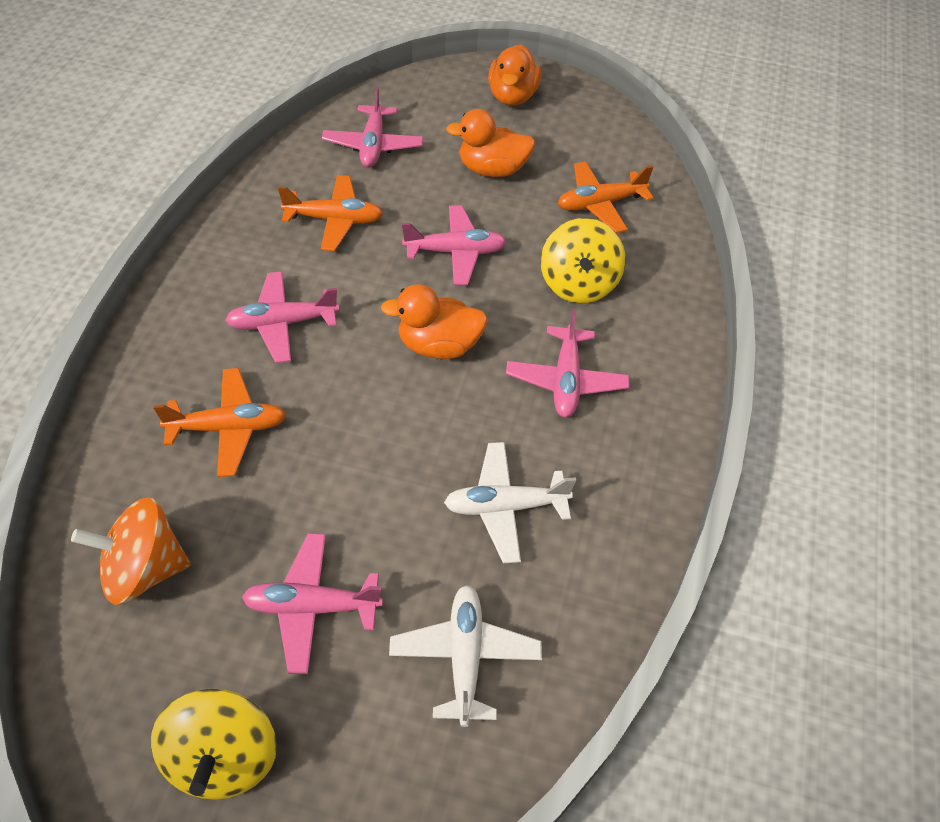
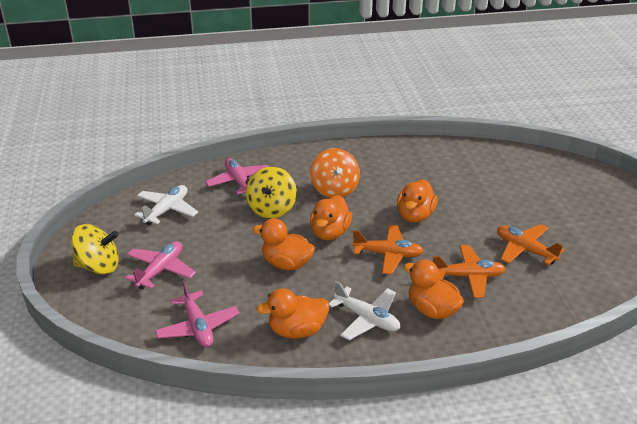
orange duck: 3 -> 5
pink plane: 5 -> 3

